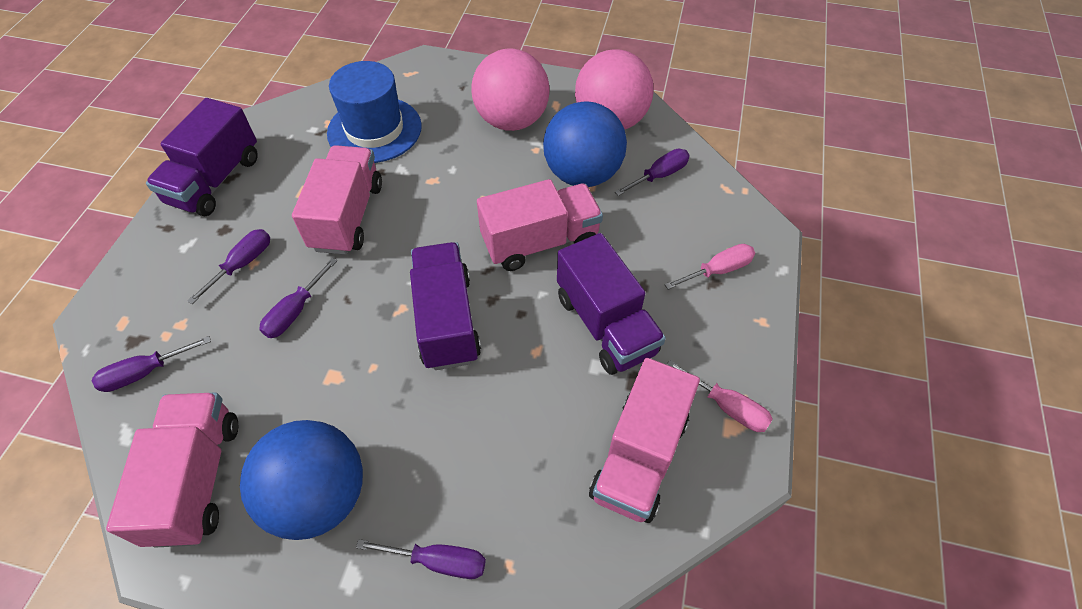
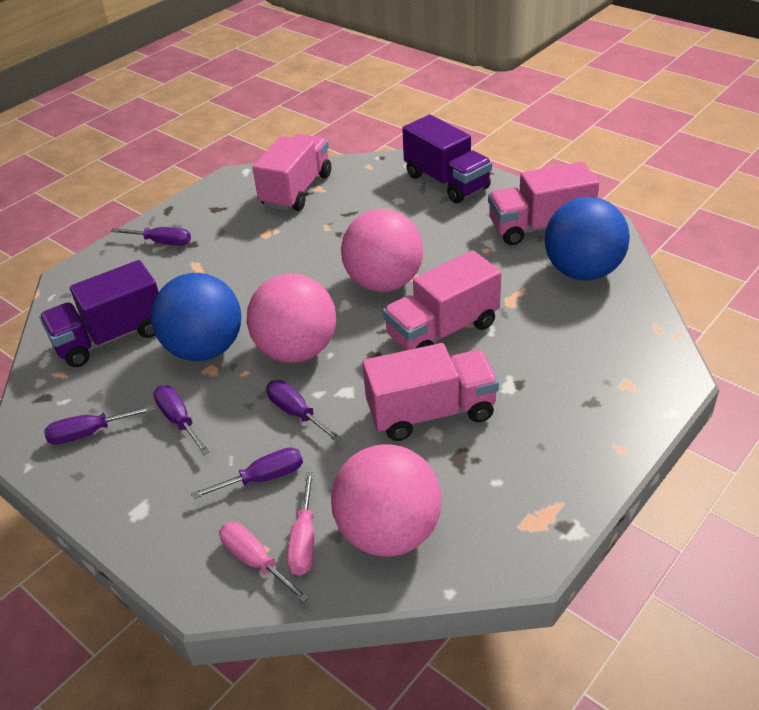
blue hat: 1 -> 0
pink ball: 2 -> 3
purple truck: 3 -> 2

